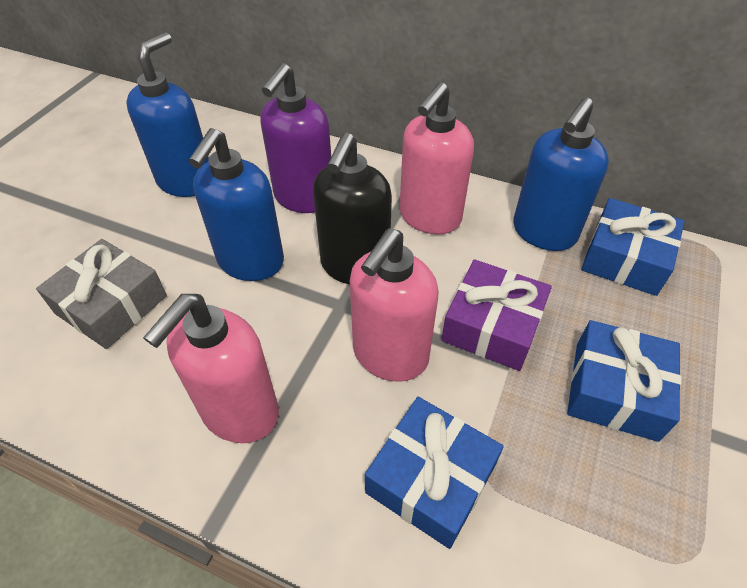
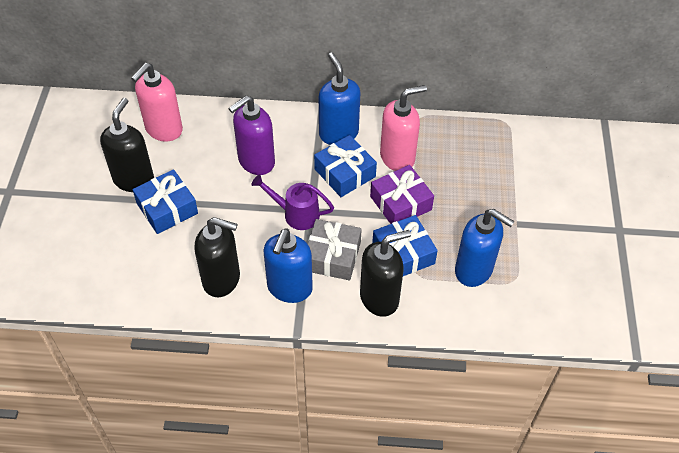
black soap dispenser: 1 -> 3
pink soap dispenser: 3 -> 2
purple watering can: 0 -> 1

